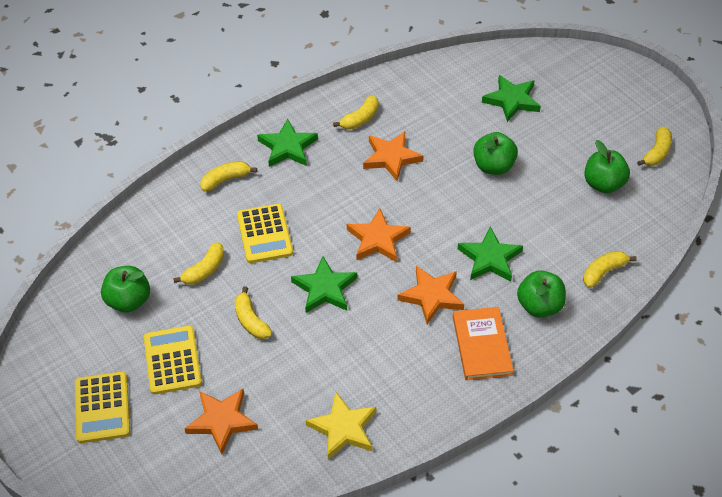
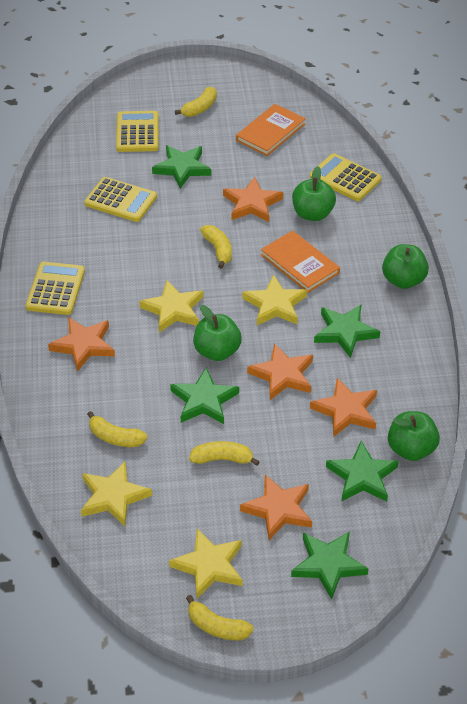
green star: 4 -> 5
orange book: 1 -> 2
orange star: 4 -> 5
yellow banana: 6 -> 5
yellow calculator: 3 -> 4
yellow star: 1 -> 4

